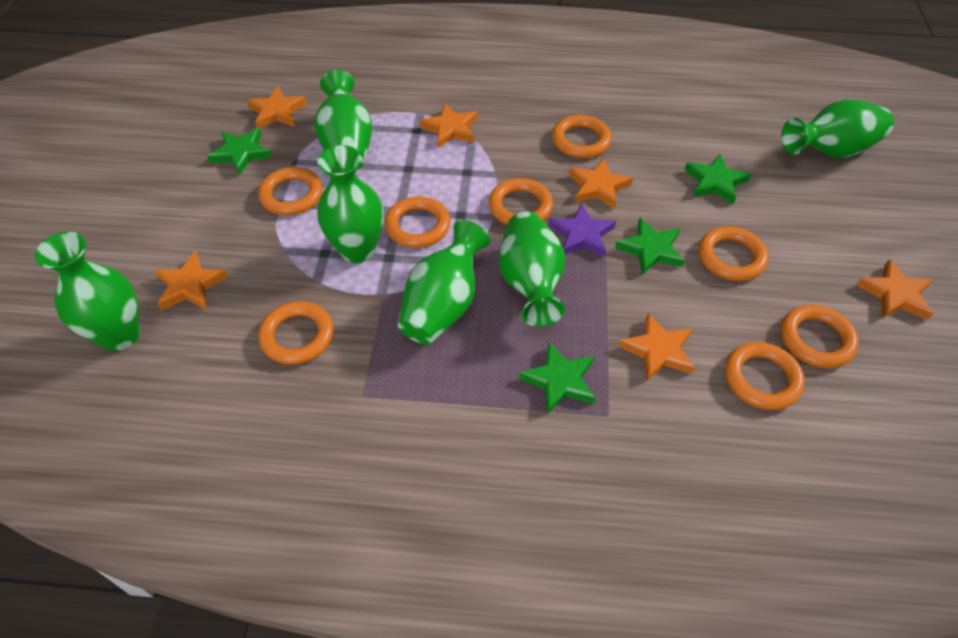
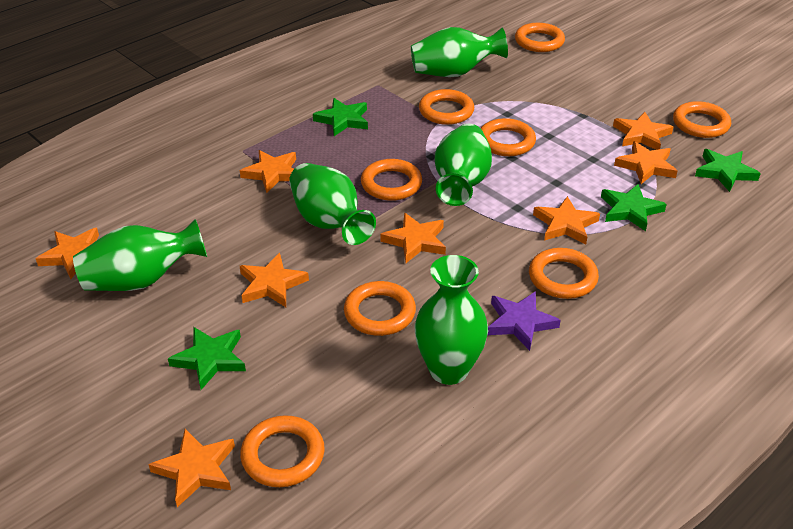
green vase: 6 -> 5
orange star: 6 -> 8

